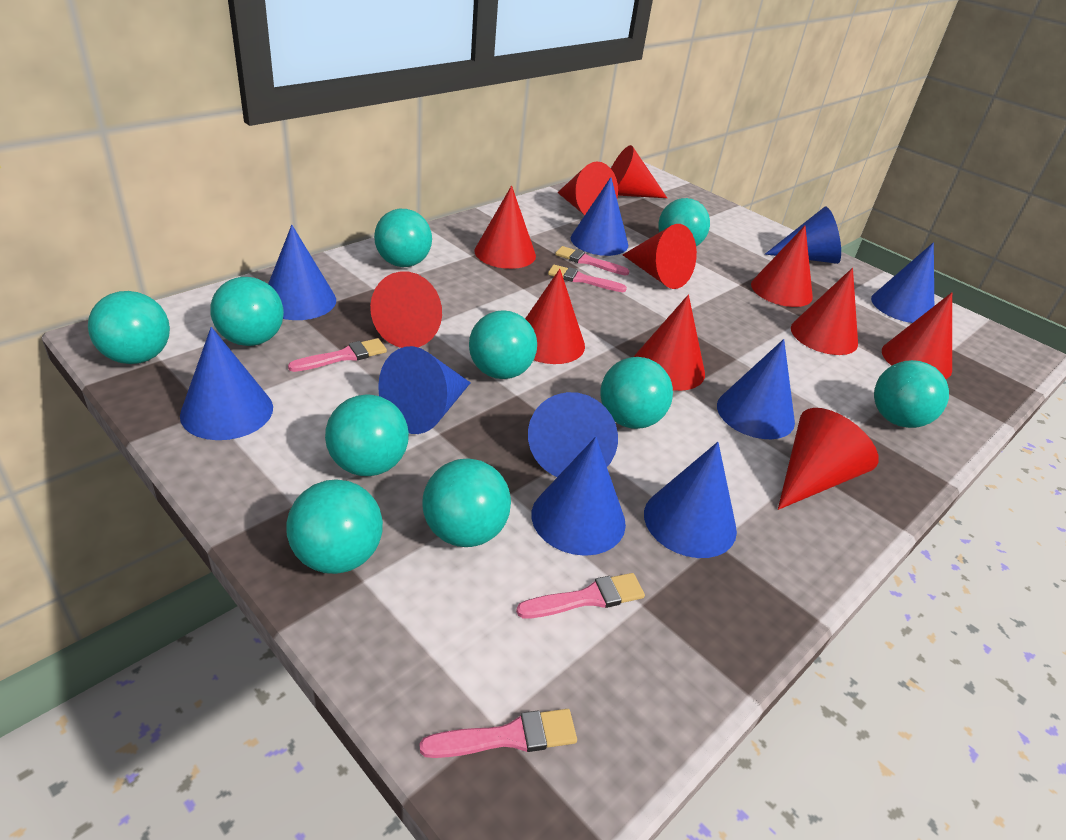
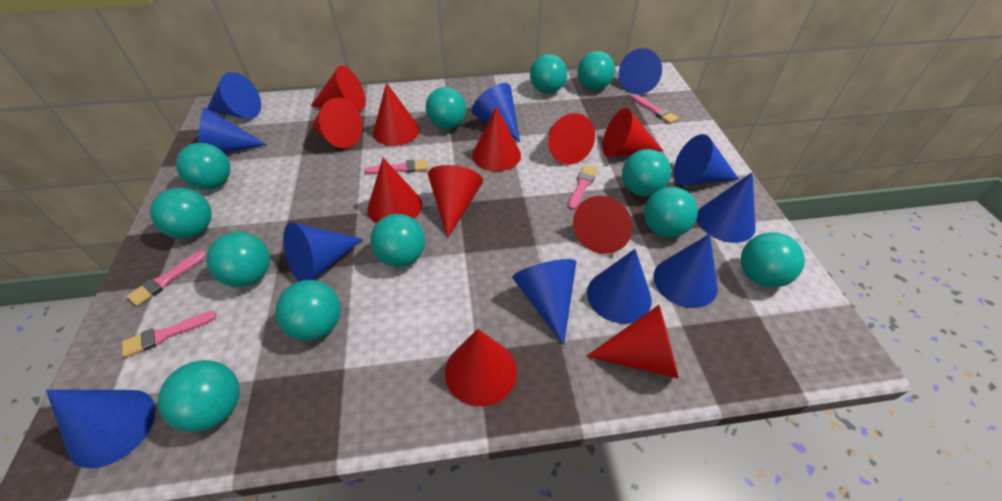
blue cone: 10 -> 11
turquoise ball: 10 -> 12

